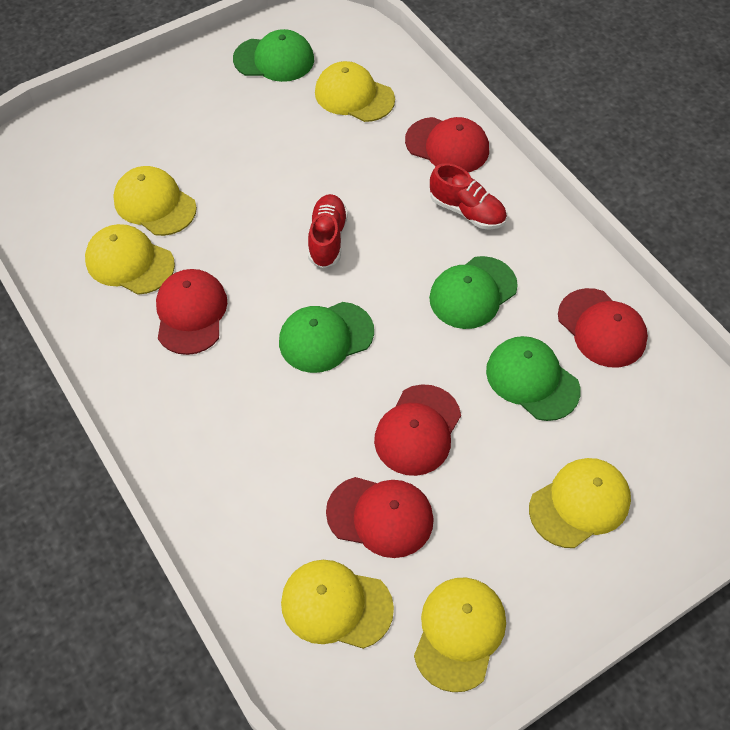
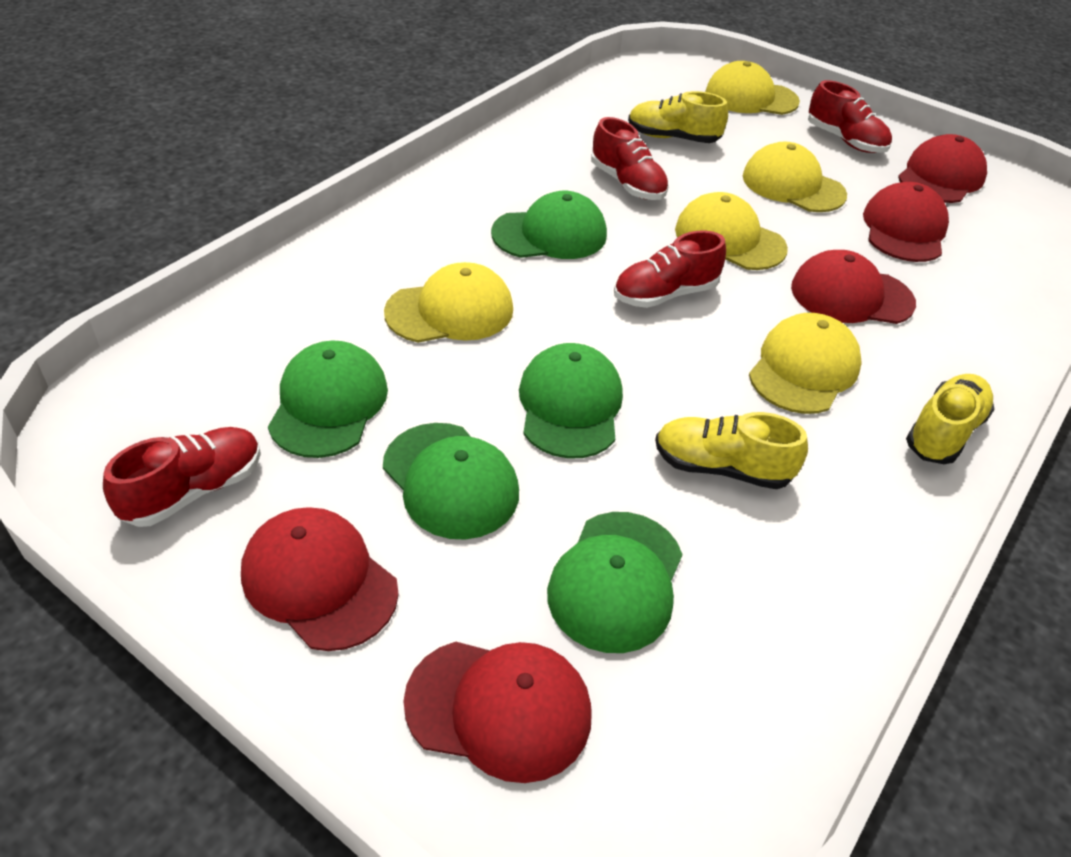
green cap: 4 -> 5
red shoe: 2 -> 4
yellow cap: 6 -> 5
yellow shoe: 0 -> 3

